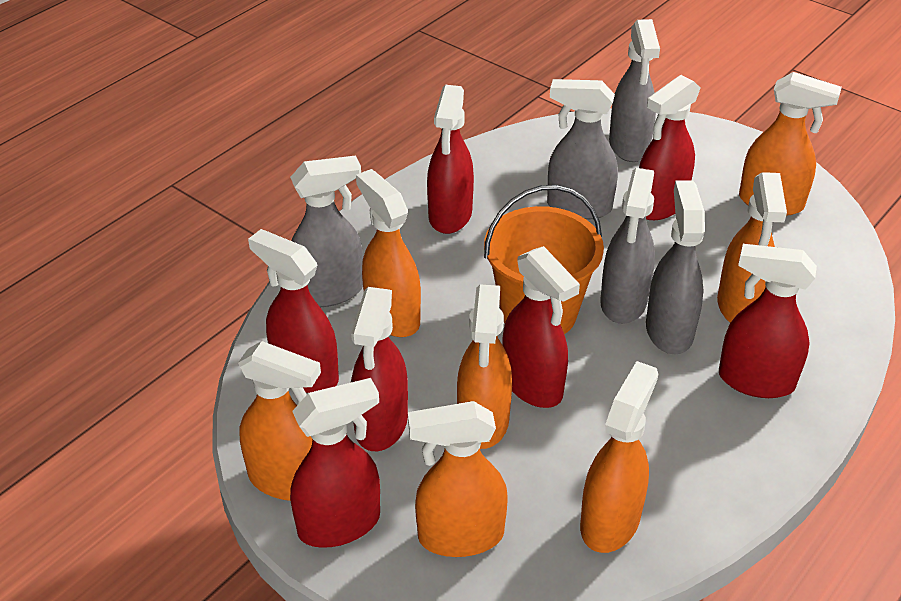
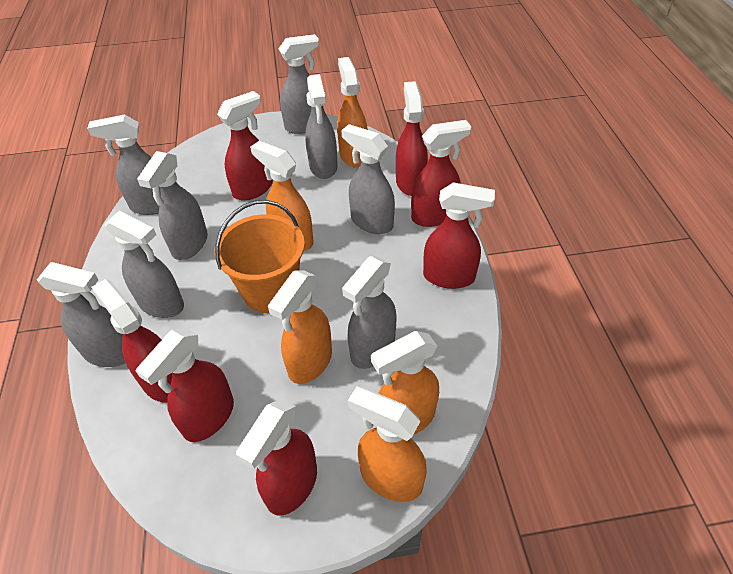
grey spray bottle: 5 -> 8
orange spray bottle: 7 -> 5

